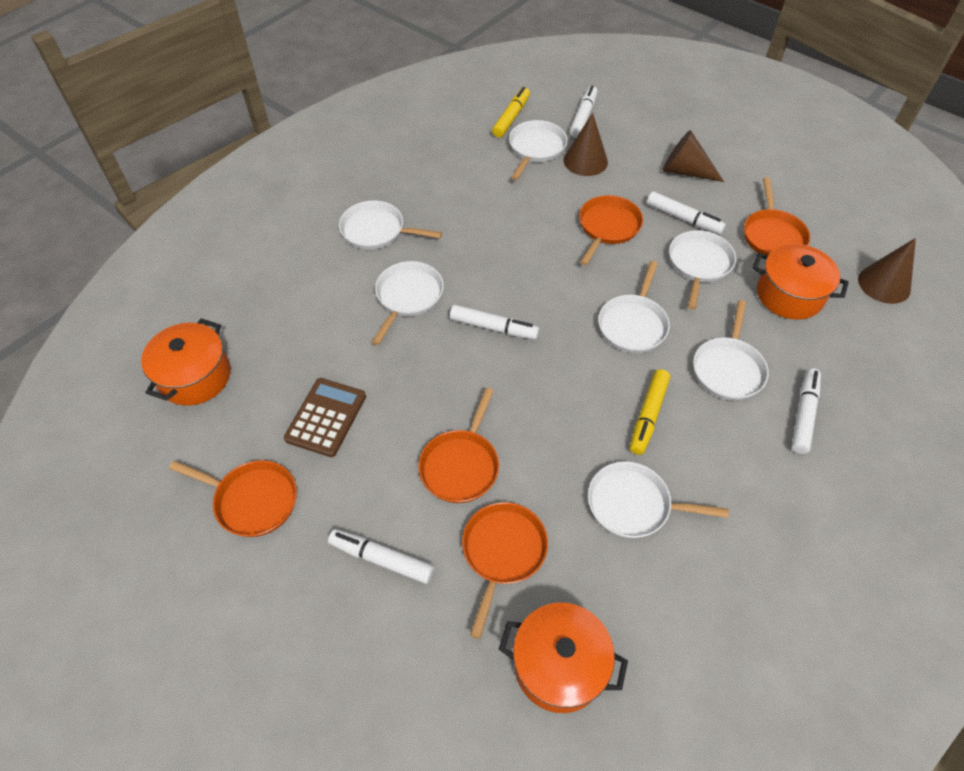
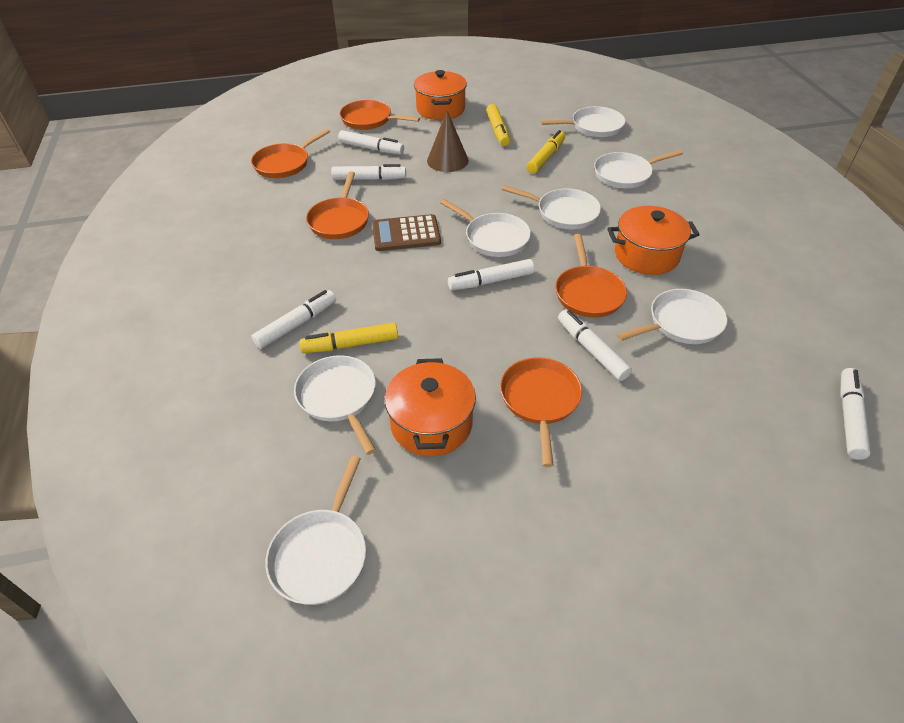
brown cone: 3 -> 1
white marker: 5 -> 6
yellow marker: 2 -> 3

